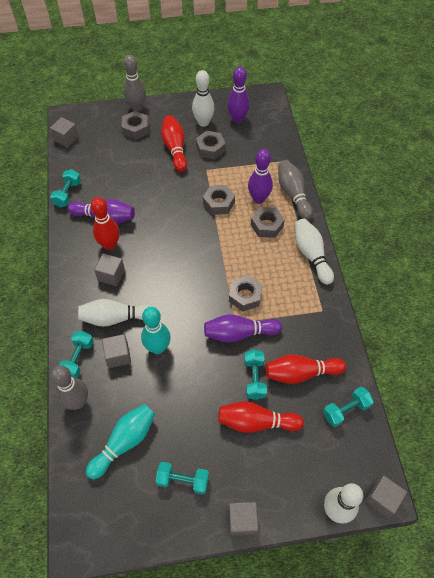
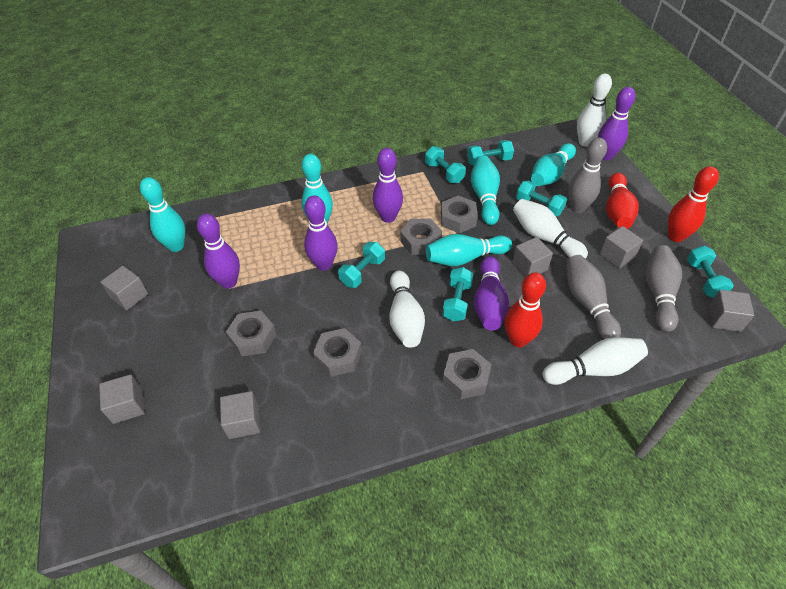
grey cube: 5 -> 6
purple bowling pin: 4 -> 5
red bowling pin: 4 -> 3
turquoise bowling pin: 2 -> 5
turquoise dumbbell: 5 -> 6

